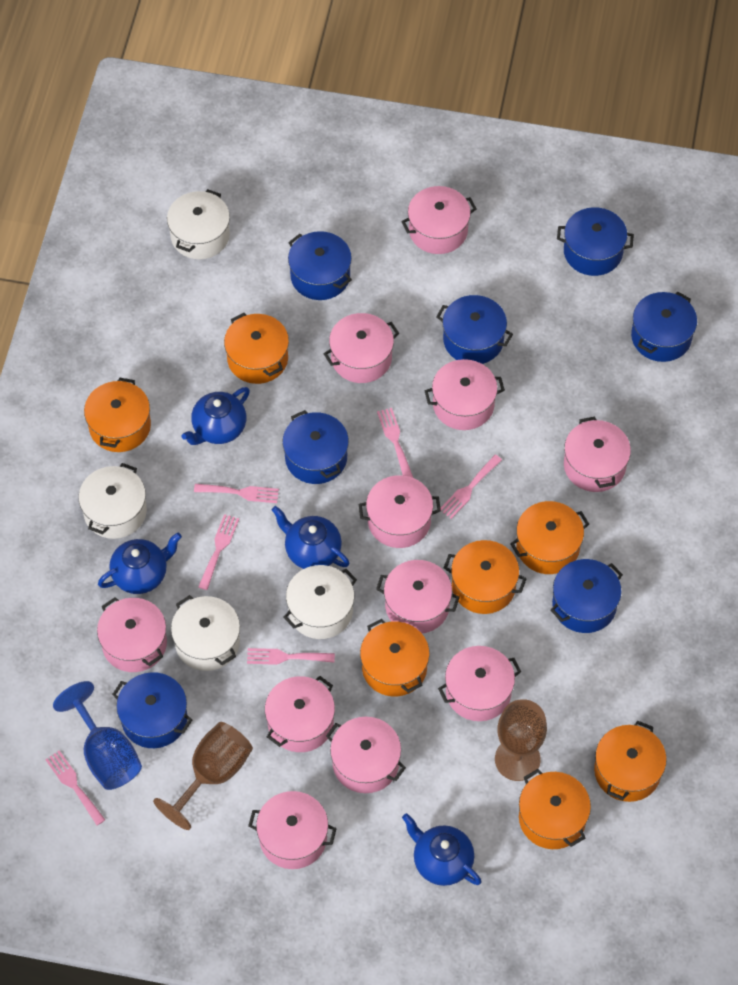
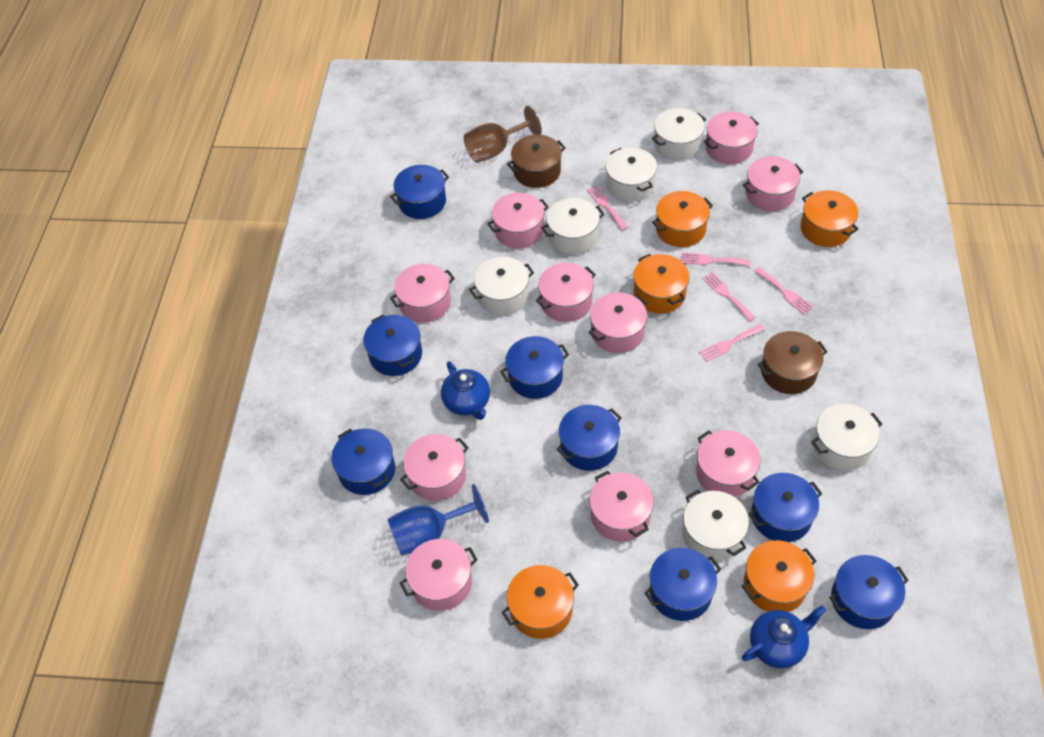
blue pot: 7 -> 8
blue teapot: 4 -> 2
brown goblet: 2 -> 1
brown pot: 0 -> 2
orange pot: 7 -> 5
pink fork: 6 -> 5
pink pot: 11 -> 10
white pot: 4 -> 6

